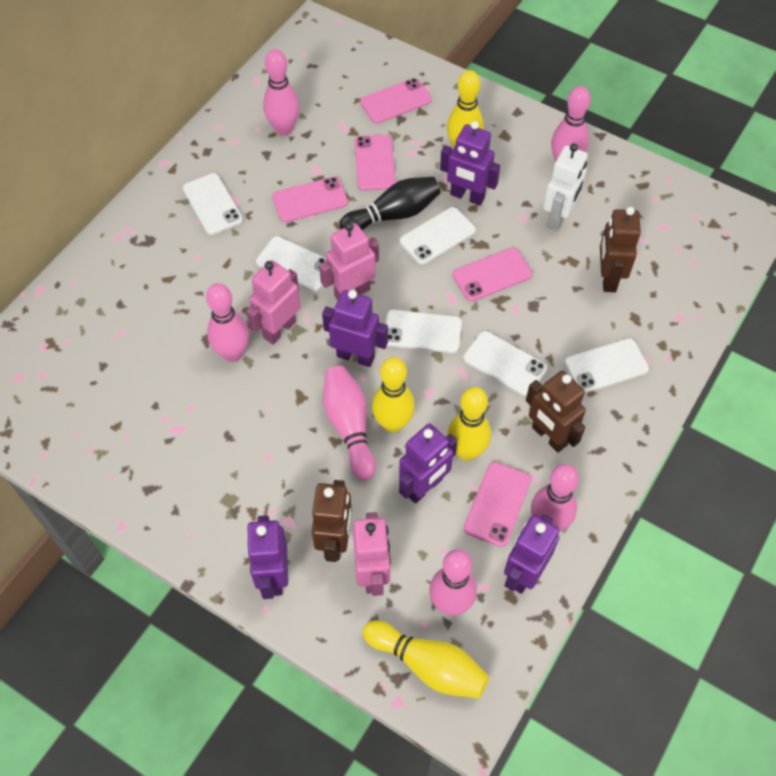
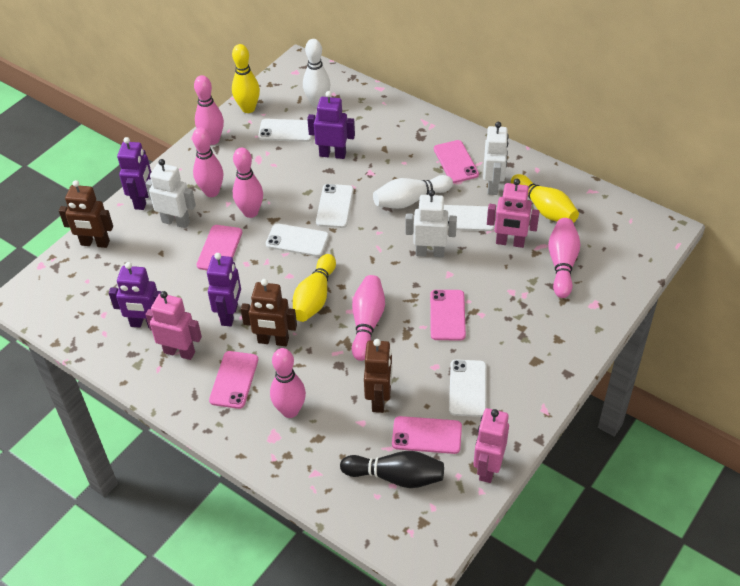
purple robot: 5 -> 4
white bowling pin: 0 -> 2
white phone: 6 -> 5
white robot: 1 -> 3
yellow bowling pin: 4 -> 3

